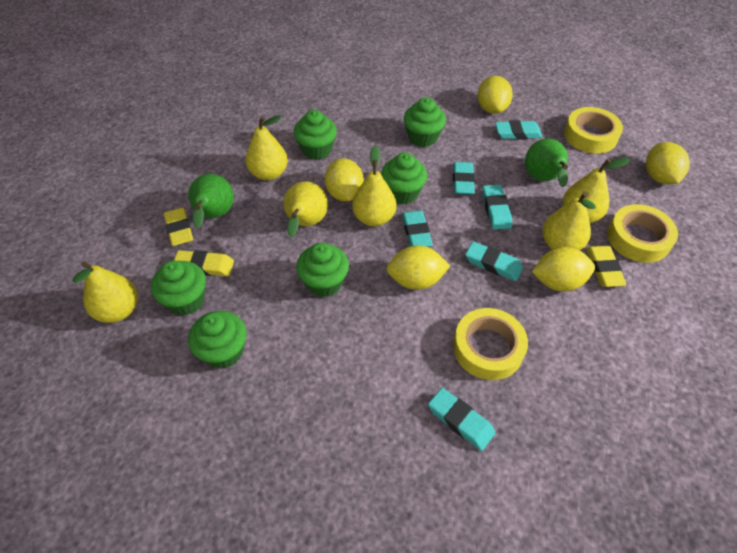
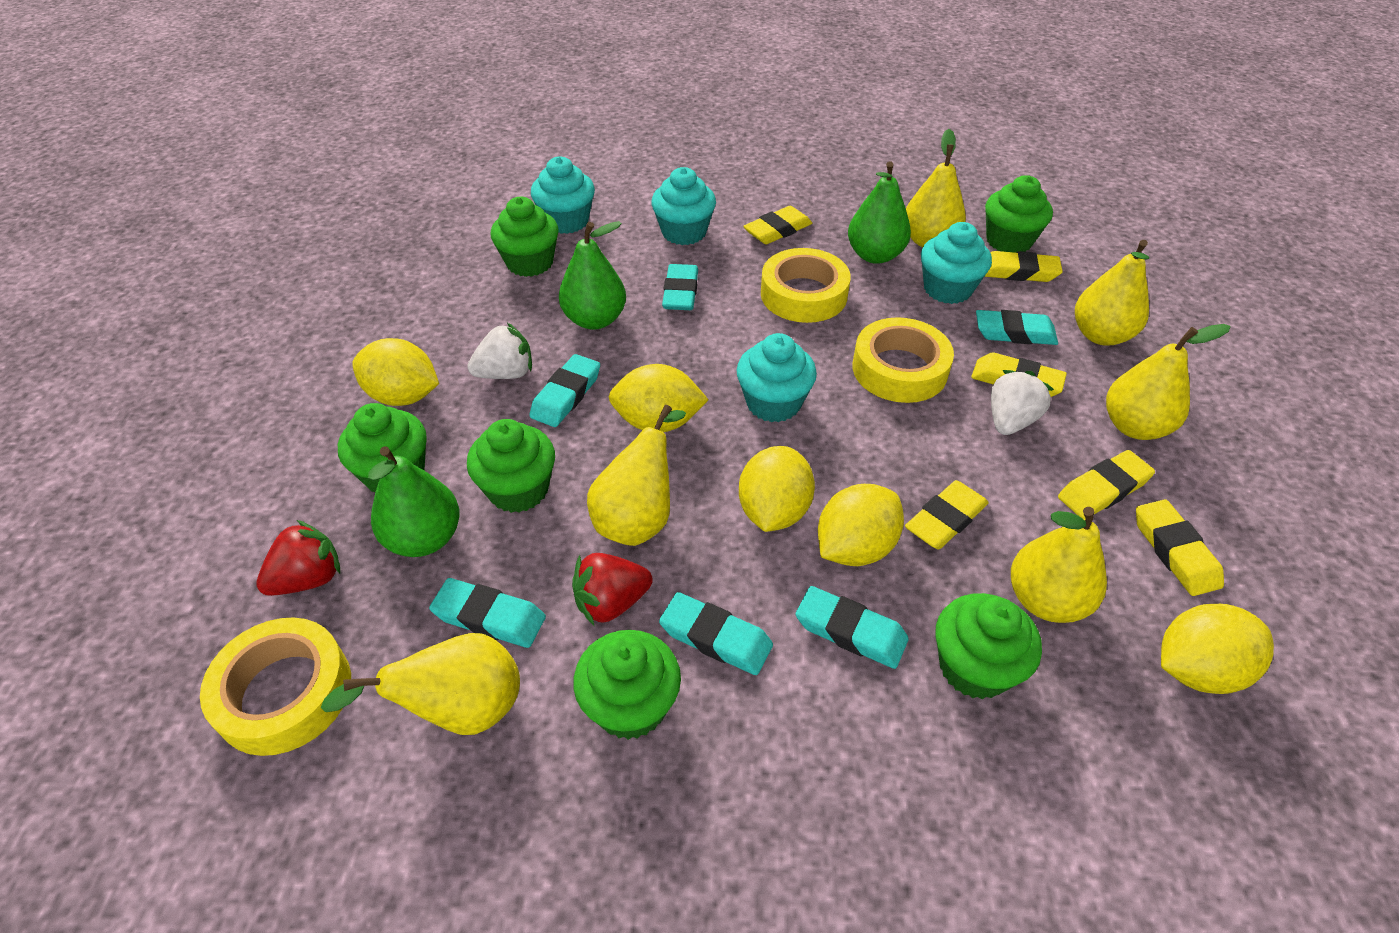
green pear: 2 -> 3
red strawberry: 0 -> 2
turquoise cupcake: 0 -> 4
white strawberry: 0 -> 2
yellow eraser: 3 -> 6

